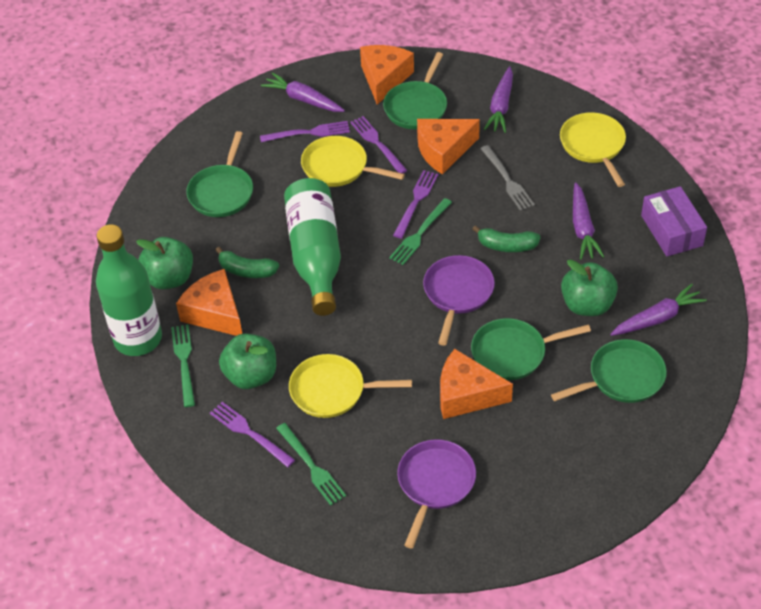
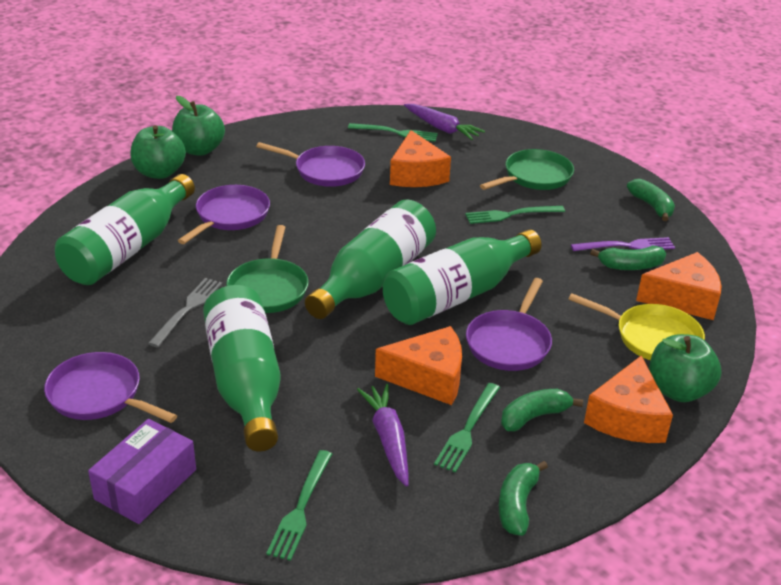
green banana: 2 -> 4
green bottle: 2 -> 4
green fork: 3 -> 4
green pan: 4 -> 2
purple carrot: 4 -> 2
purple fork: 4 -> 1
purple pan: 2 -> 4
yellow pan: 3 -> 1

